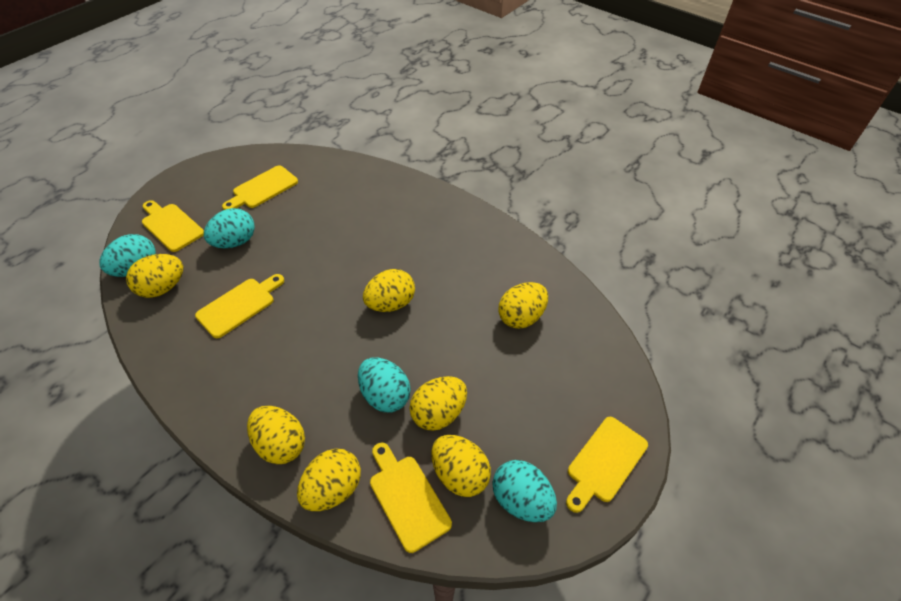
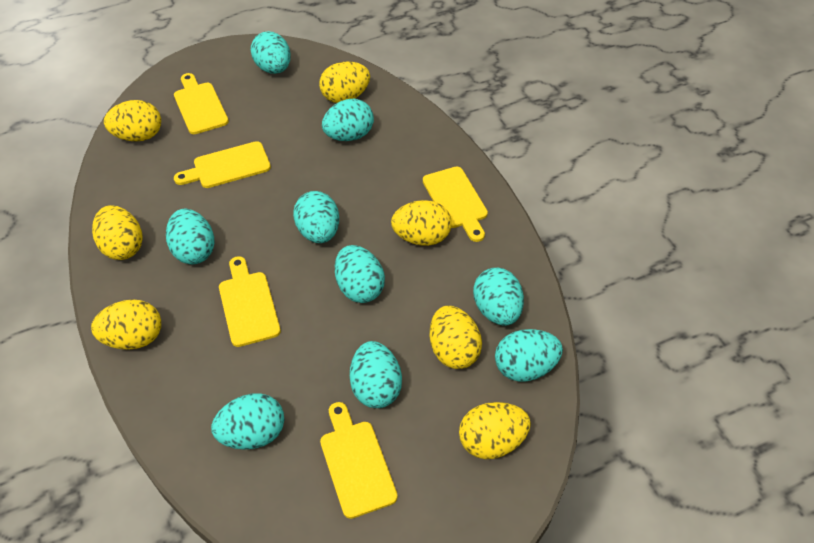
turquoise egg: 4 -> 9

